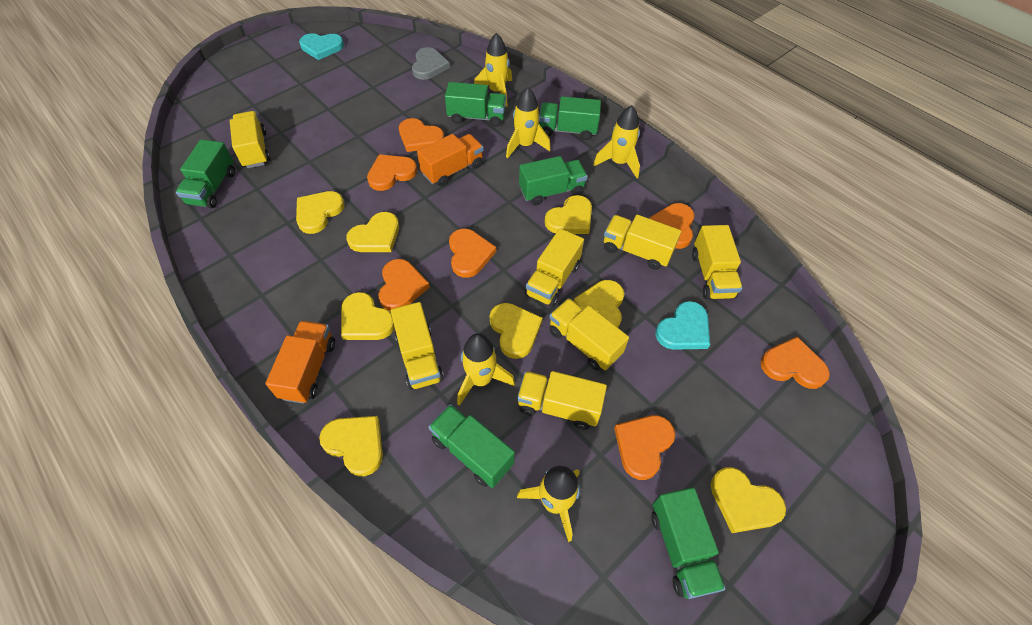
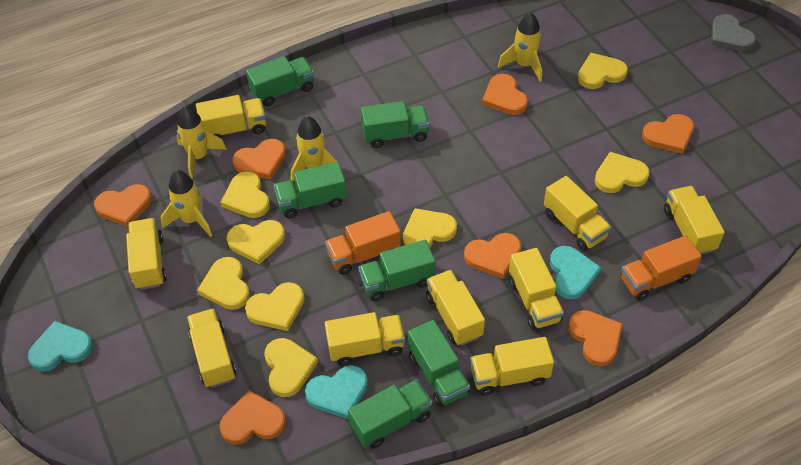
turquoise heart: 2 -> 3
yellow rocket: 5 -> 4
yellow truck: 7 -> 9

